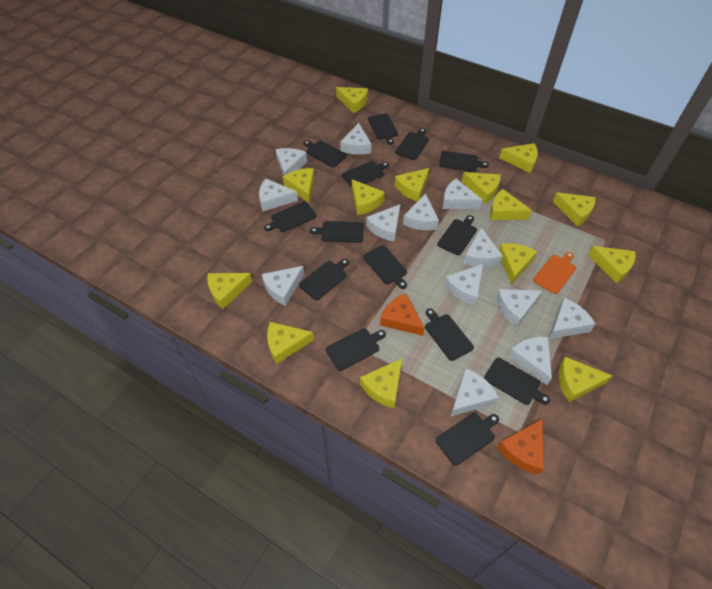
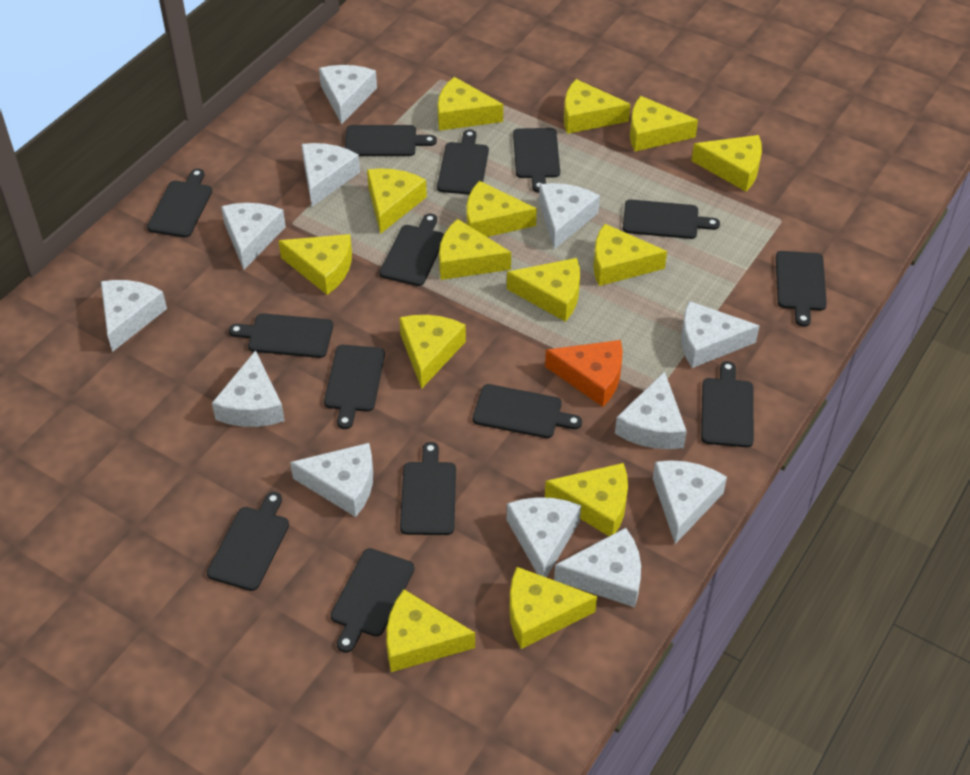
orange cheese: 2 -> 1
orange cutting board: 1 -> 0
white cheese: 13 -> 12

